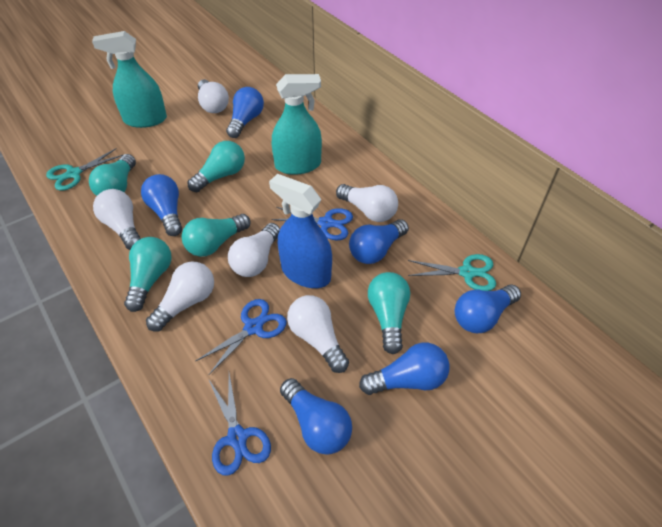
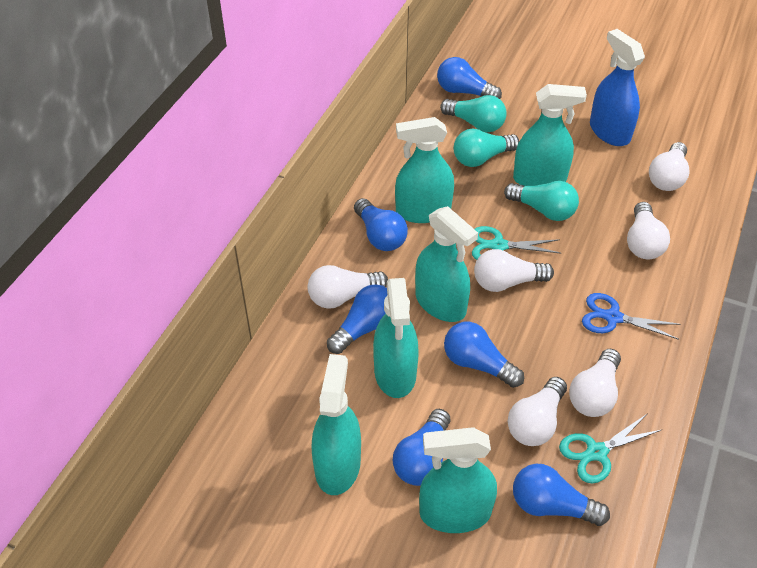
blue scissors: 3 -> 1
turquoise light bulb: 5 -> 3
turquoise spray bottle: 2 -> 6

